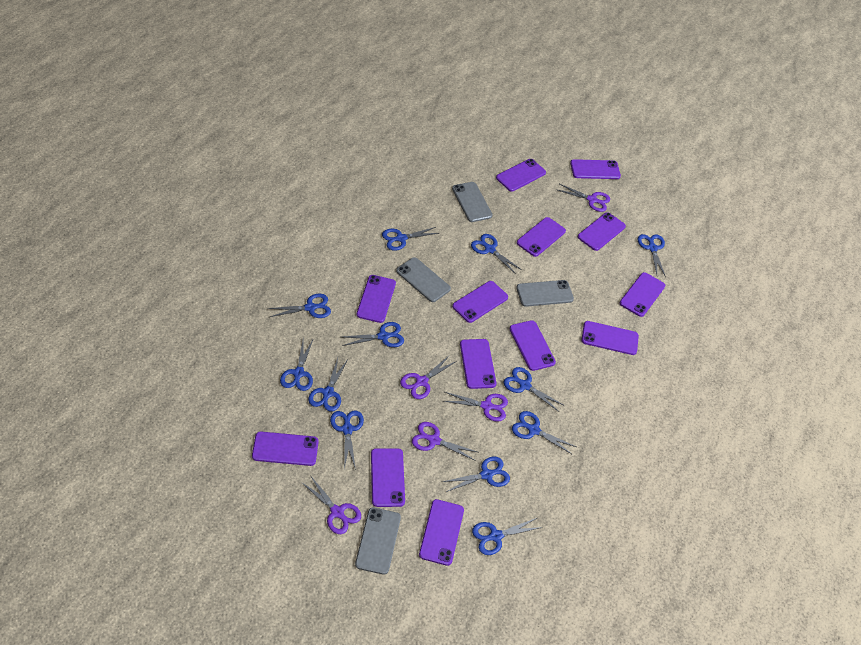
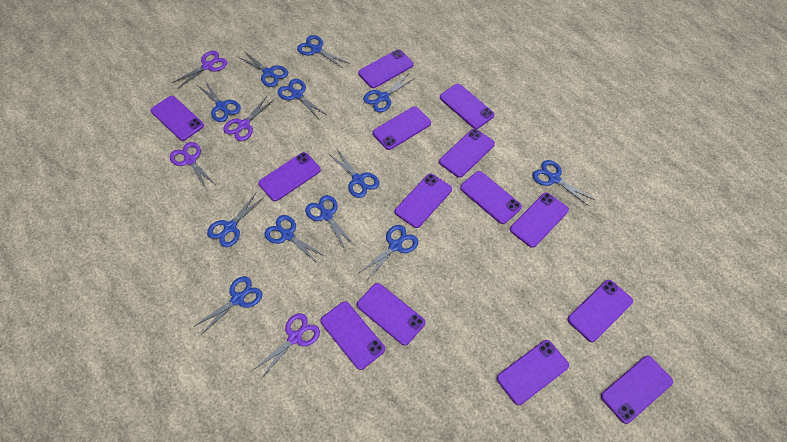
grey phone: 4 -> 0
purple phone: 13 -> 14
purple scissors: 5 -> 4

